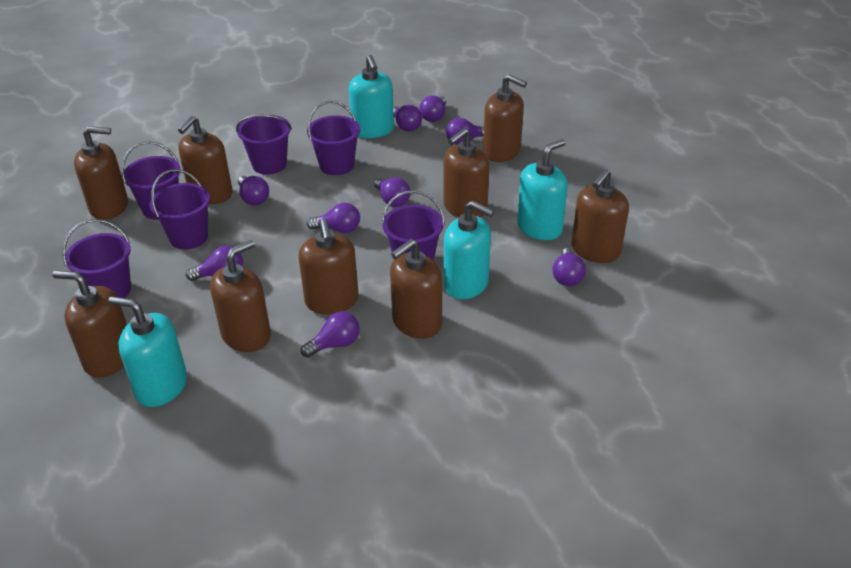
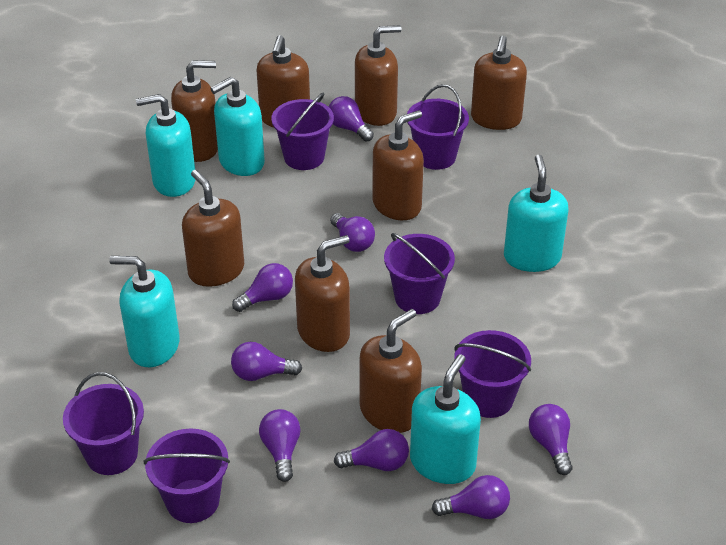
brown soap dispenser: 9 -> 8
purple light bulb: 9 -> 8
turquoise soap dispenser: 4 -> 5

